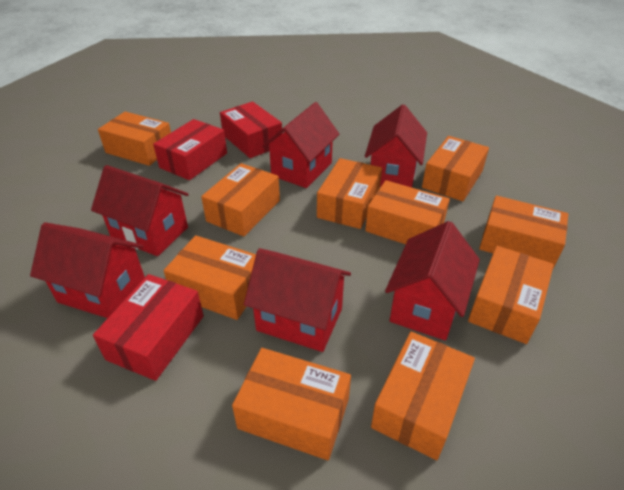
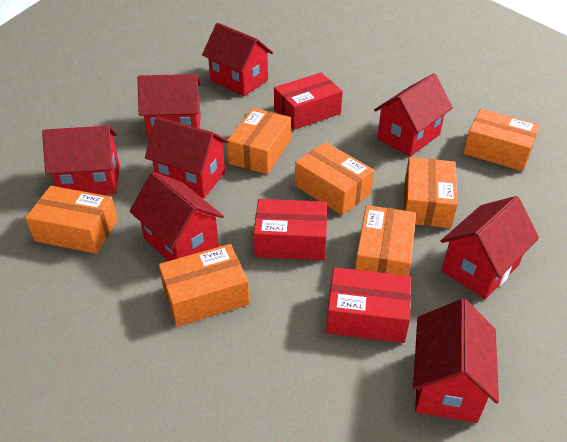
orange box: 10 -> 7
red house: 6 -> 8

